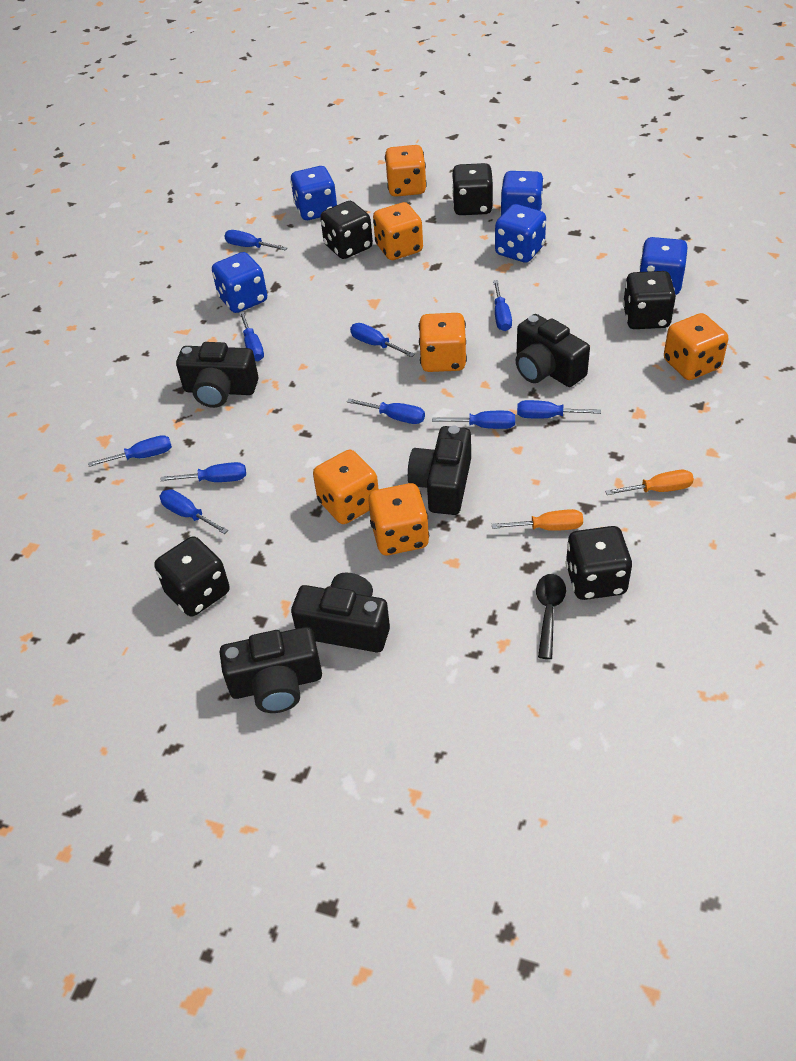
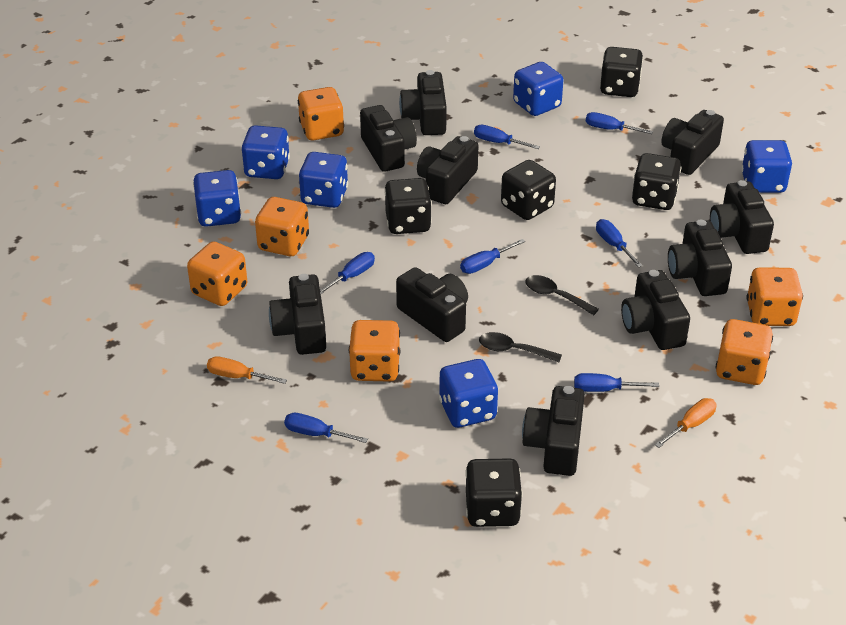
black camera: 5 -> 10
black spoon: 1 -> 2
blue dice: 5 -> 6
blue screwdriver: 10 -> 7

